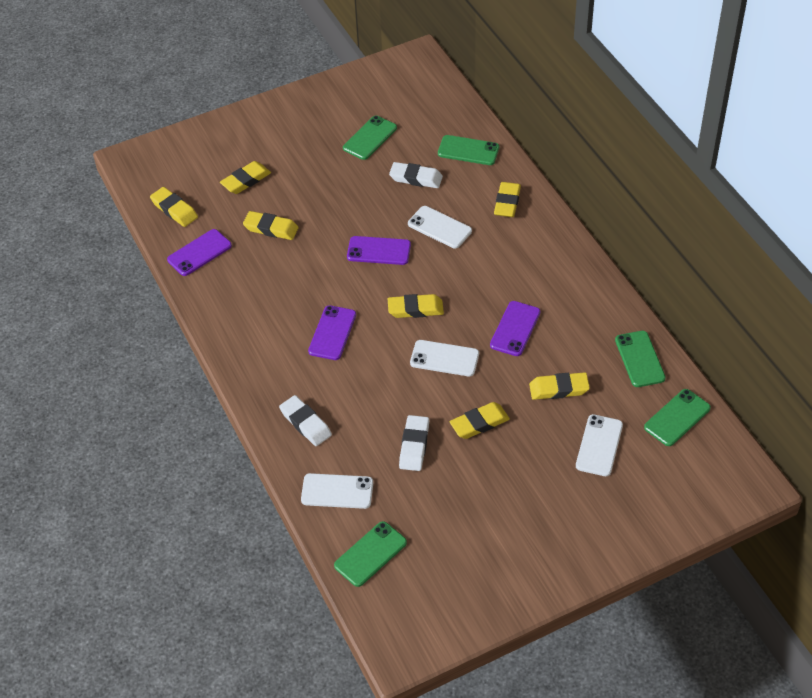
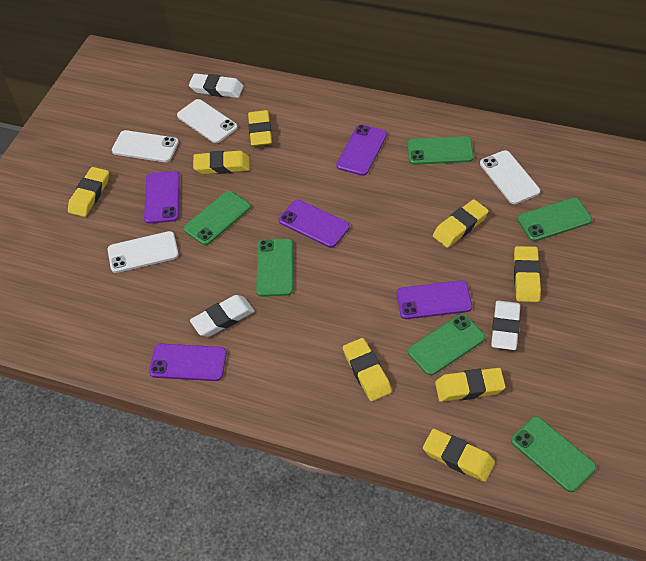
green phone: 5 -> 6
purple phone: 4 -> 5
yellow eraser: 7 -> 8

